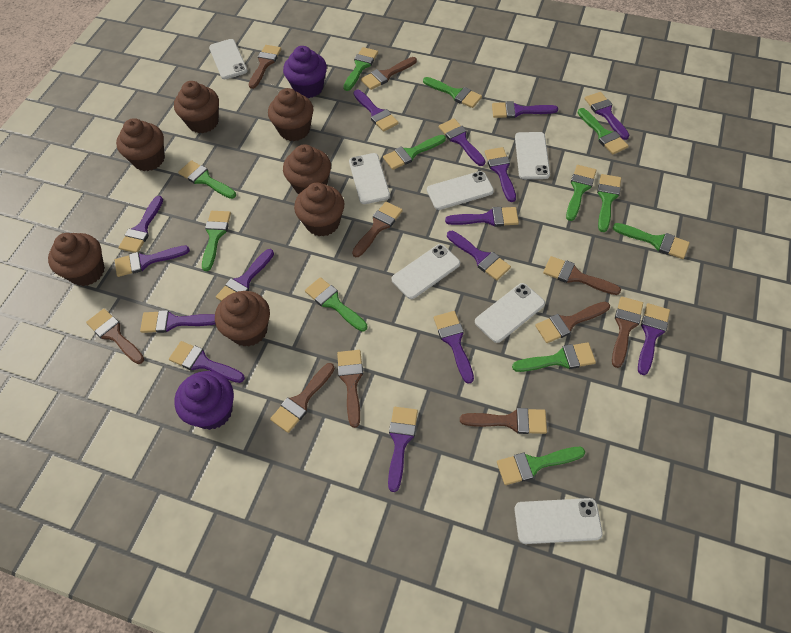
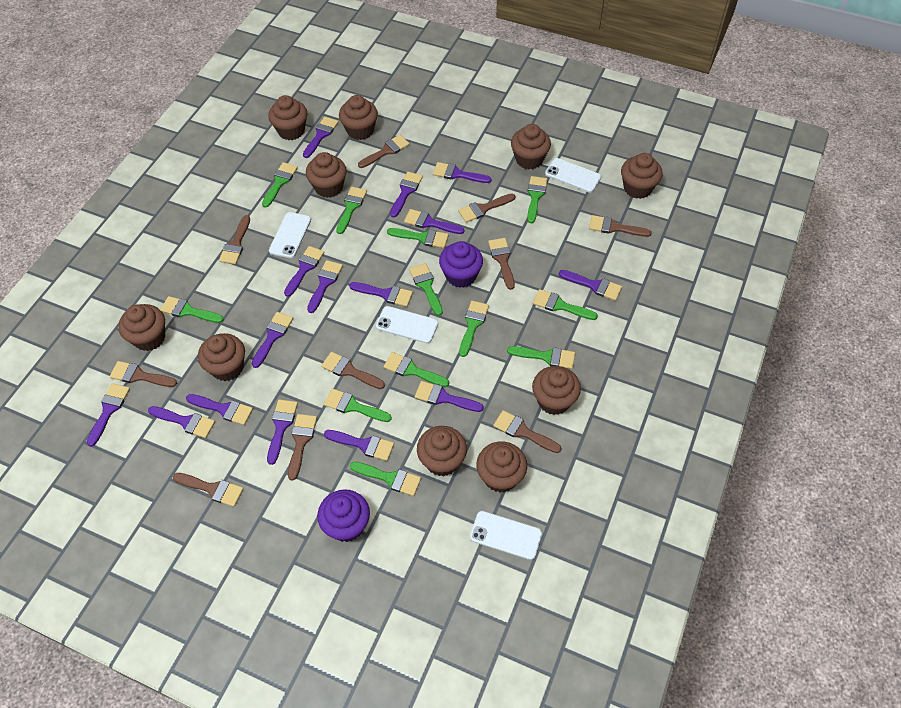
brown cupcake: 7 -> 10
white phone: 7 -> 4

